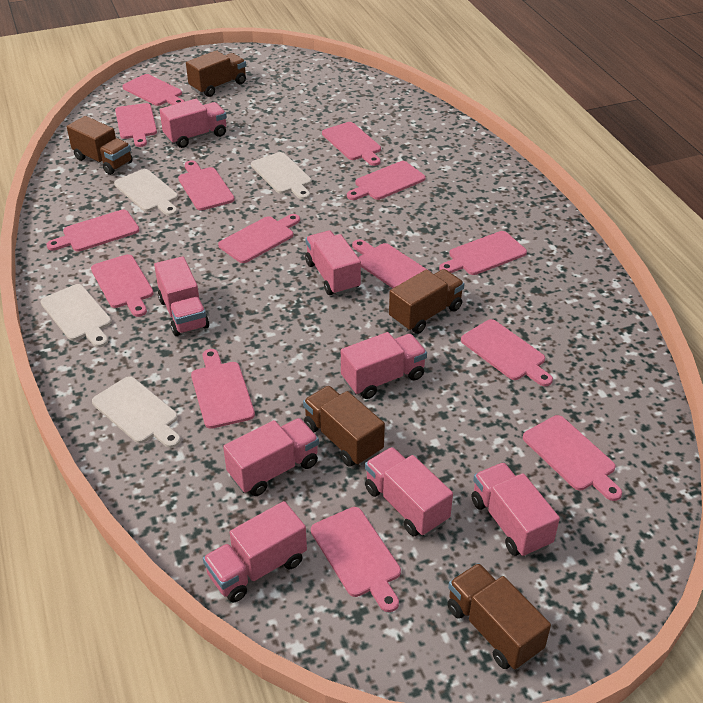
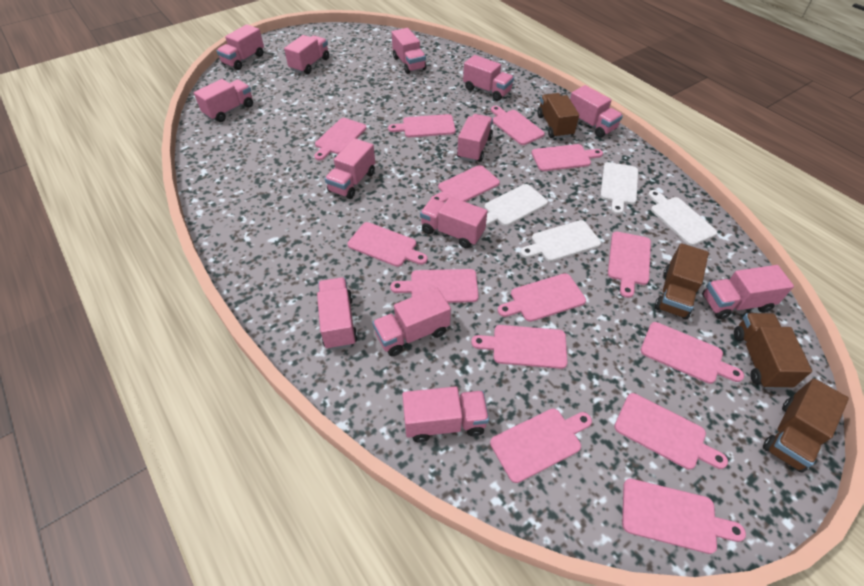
brown truck: 5 -> 4
pink truck: 8 -> 13

